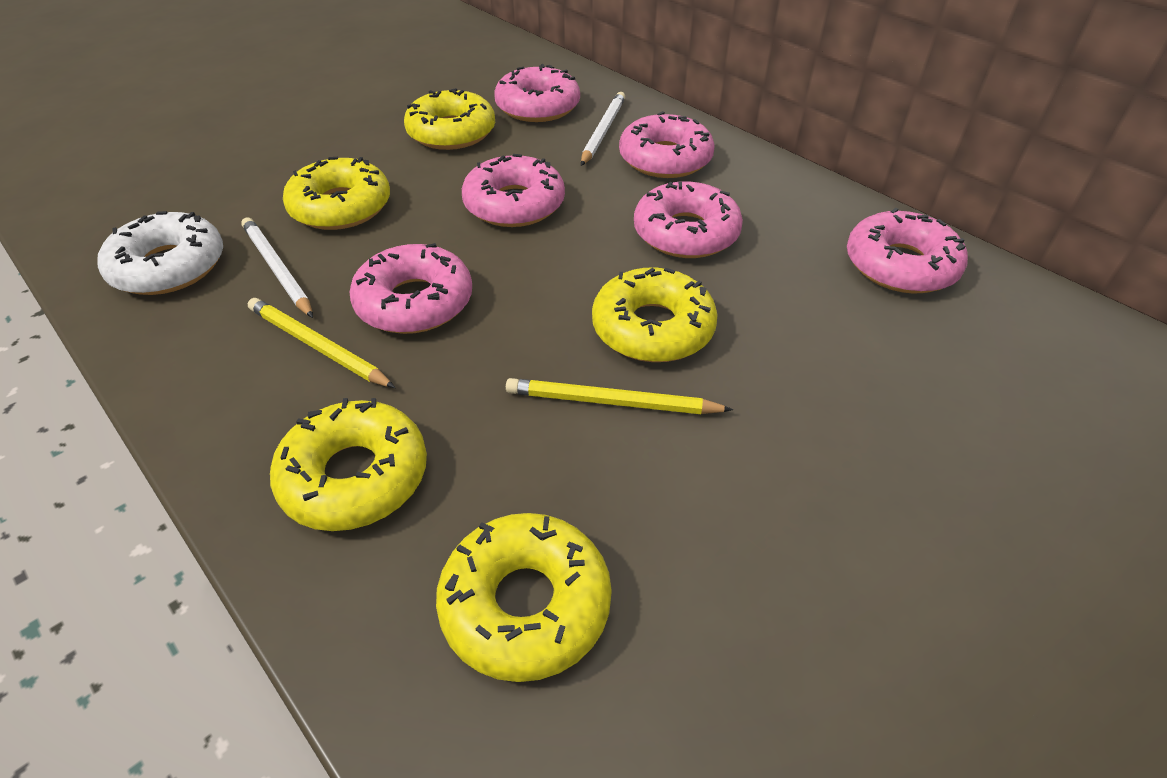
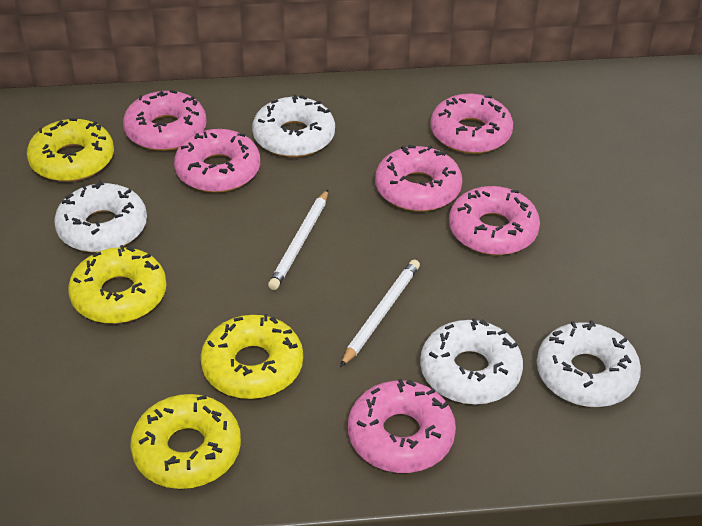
white donut: 1 -> 4
yellow donut: 5 -> 4
yellow pencil: 2 -> 0

